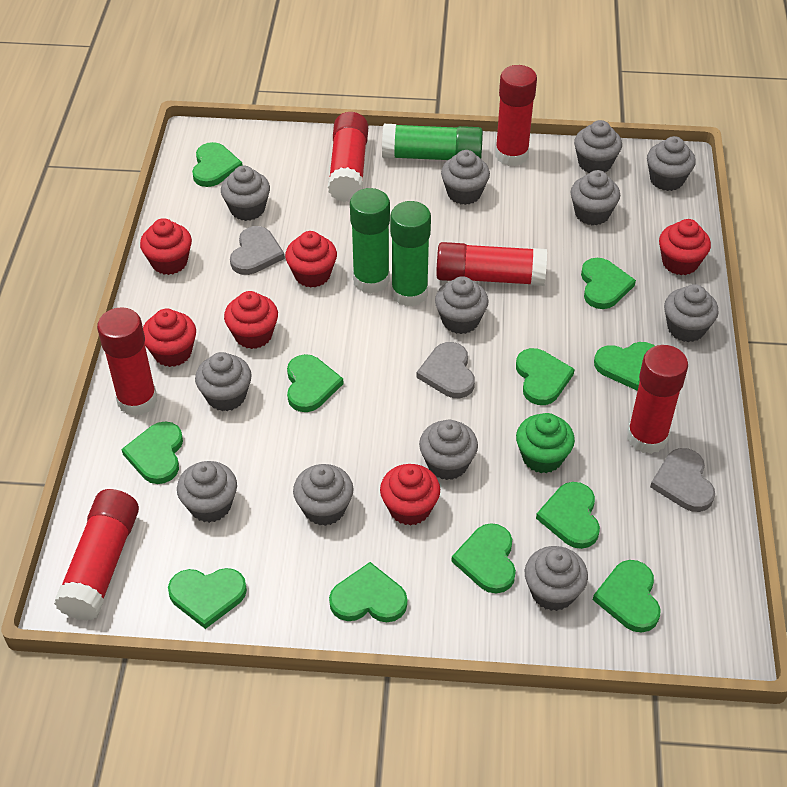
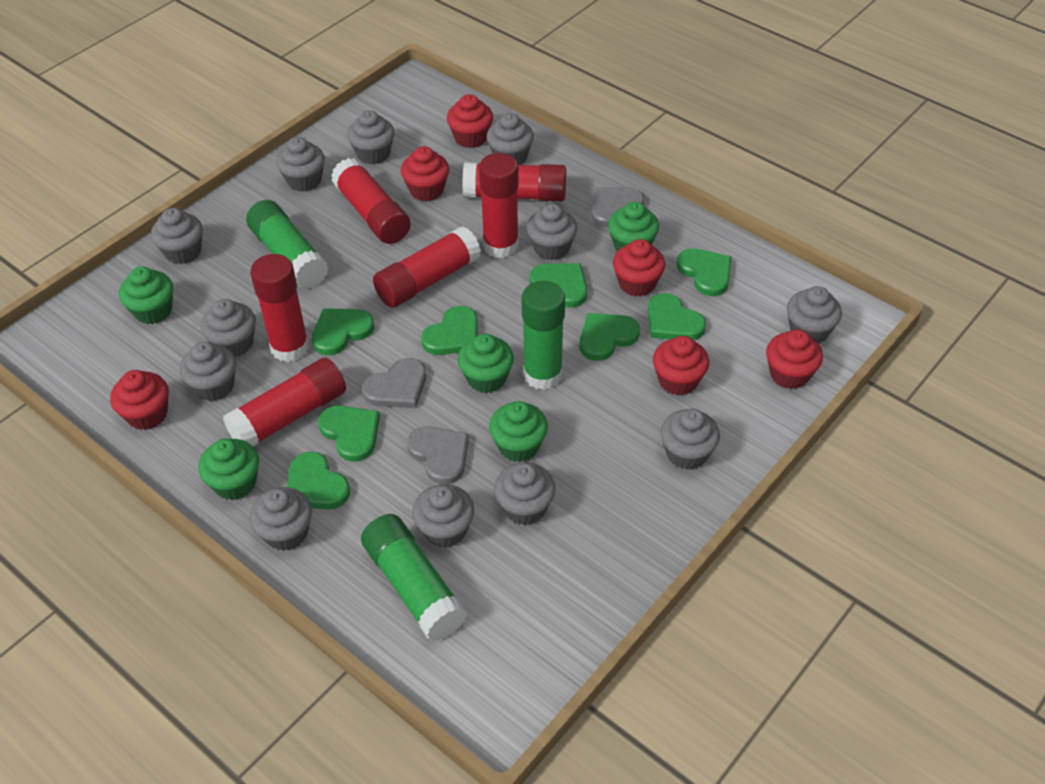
green cupcake: 1 -> 5
green heart: 11 -> 8

